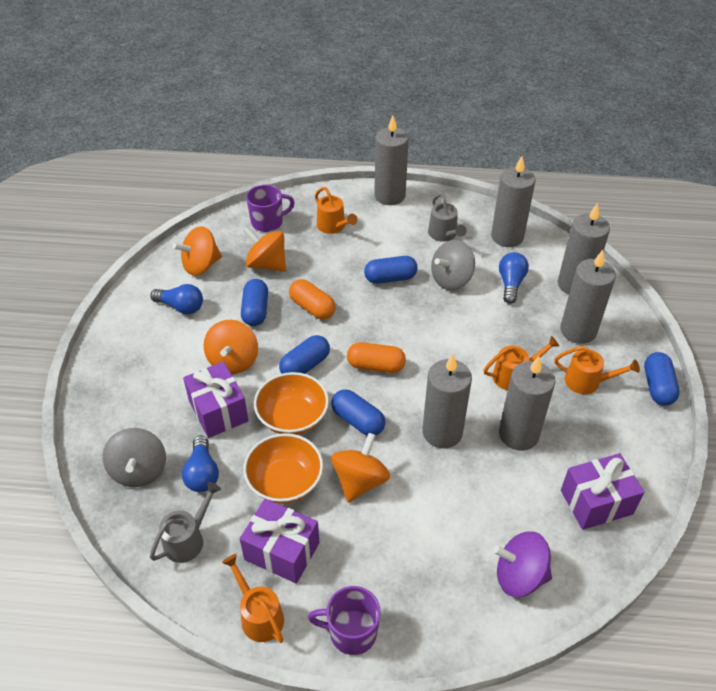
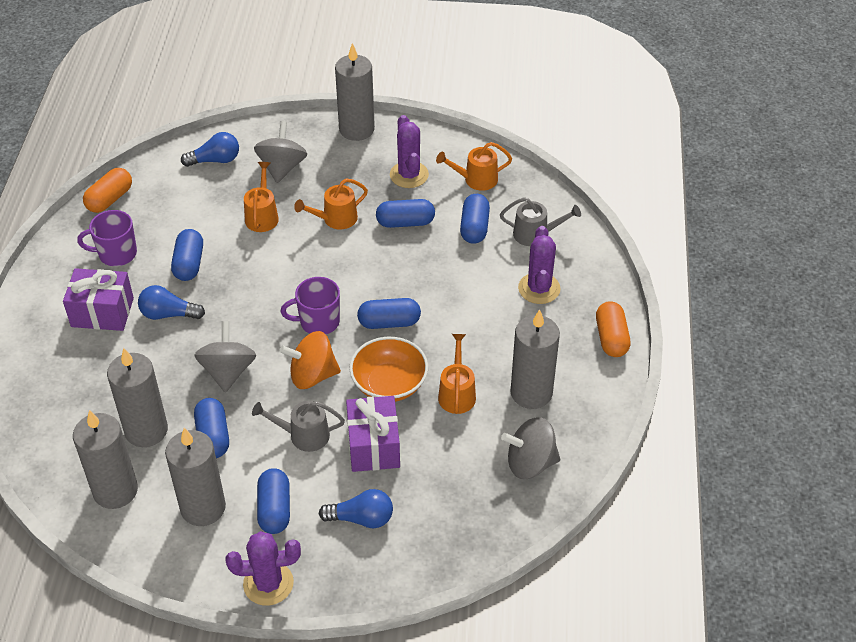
blue capsule: 5 -> 6
grey candle: 6 -> 5
grey spinning top: 2 -> 3
orange bowl: 2 -> 1
orange spinning top: 4 -> 1
purple cactus: 0 -> 3
purple gift: 3 -> 2
purple spinning top: 1 -> 0

